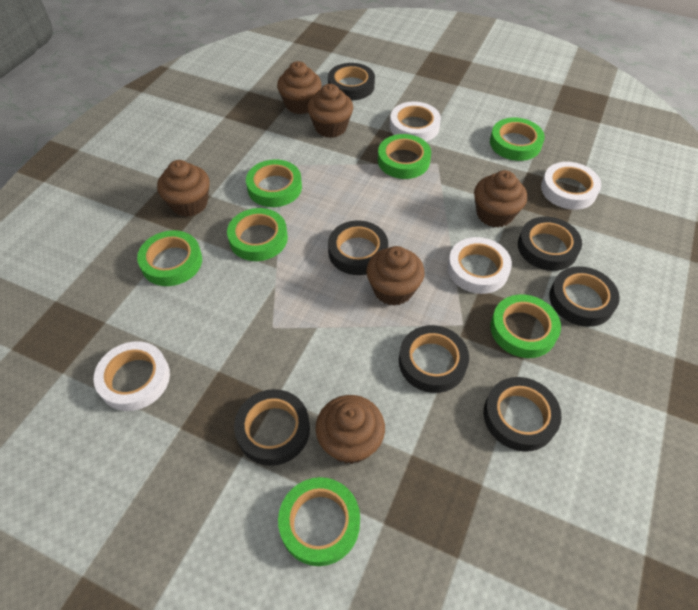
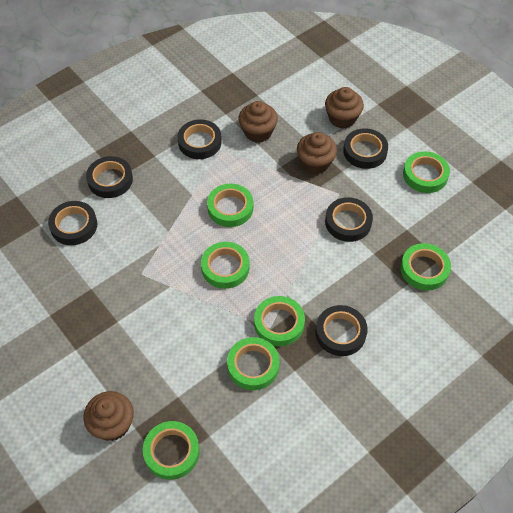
black tape: 7 -> 6
brown cupcake: 6 -> 4
white tape: 4 -> 0

